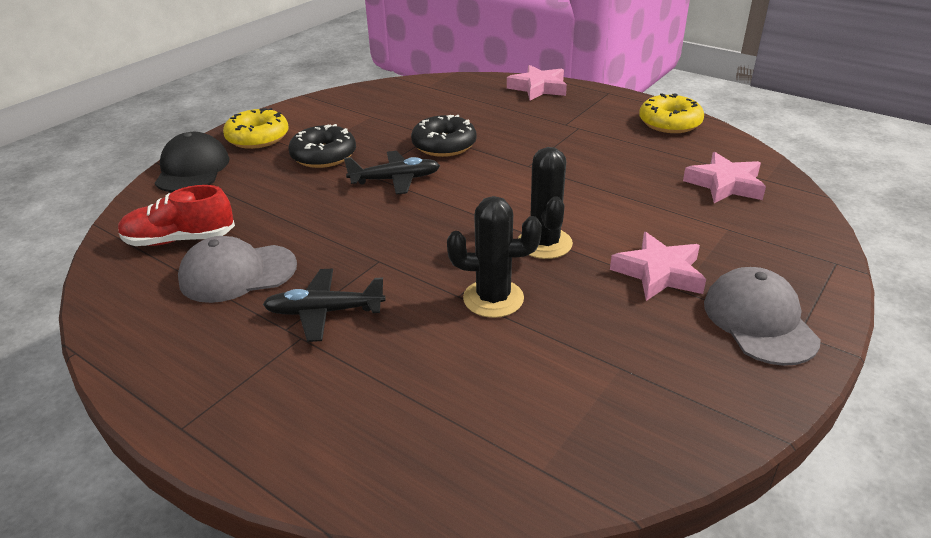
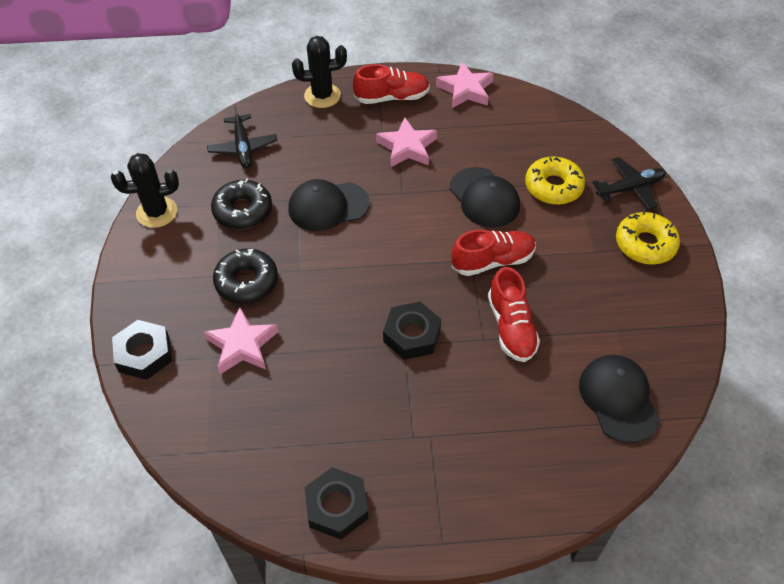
black cap: 1 -> 3
black nut: 0 -> 3
grey cap: 2 -> 0
red shoe: 1 -> 3

